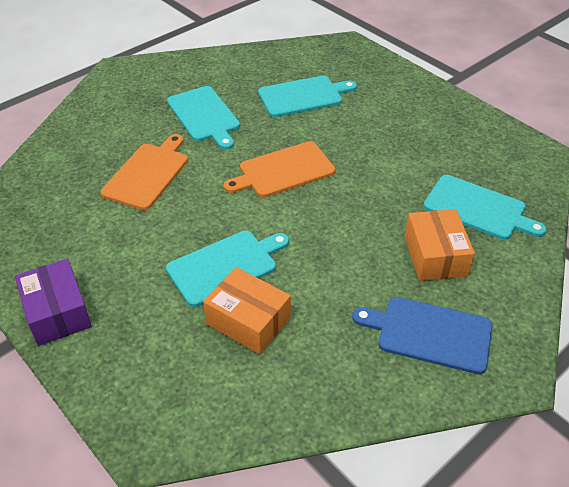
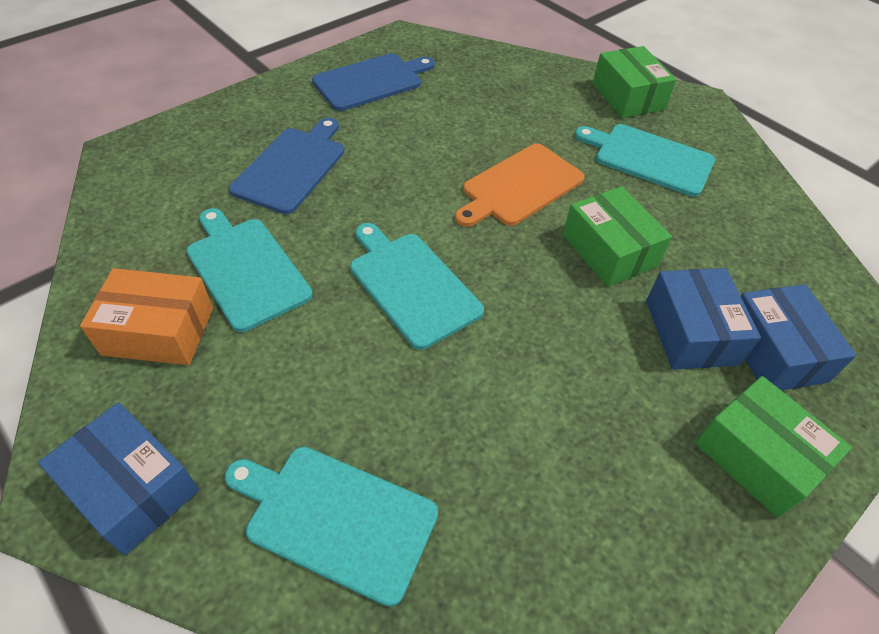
blue box: 0 -> 3
blue cutting board: 1 -> 2
green box: 0 -> 3
orange box: 2 -> 1
orange cutting board: 2 -> 1
purple box: 1 -> 0

